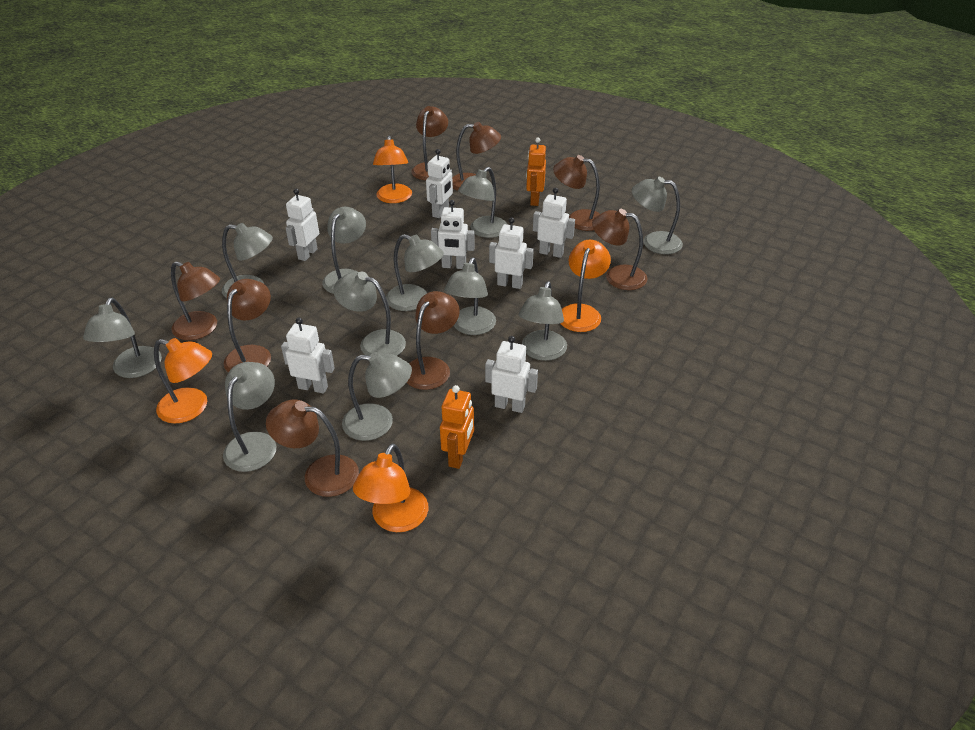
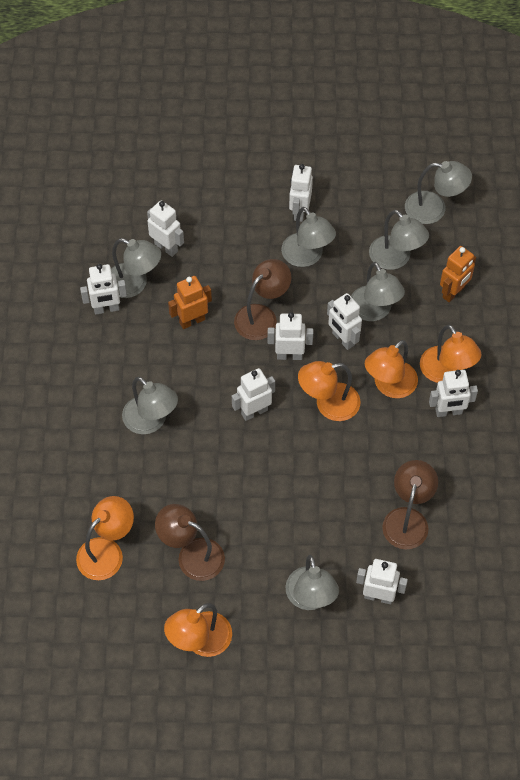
brown lamp: 8 -> 3
grey lamp: 11 -> 7
orange lamp: 4 -> 5
white robot: 7 -> 8

